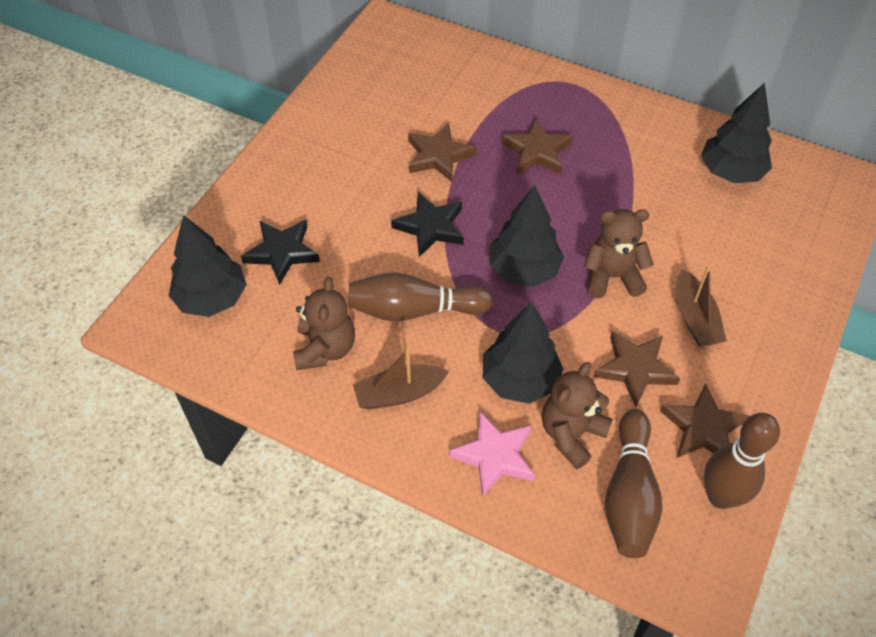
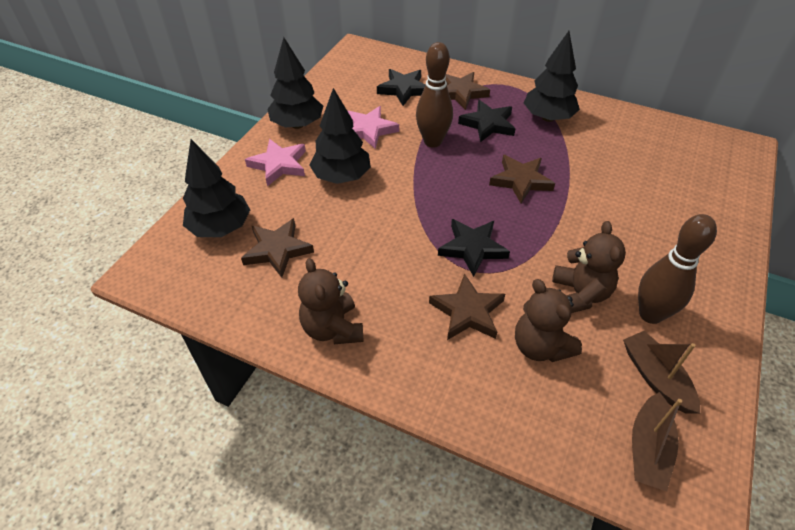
black star: 2 -> 3
brown bowling pin: 3 -> 2
pink star: 1 -> 2

